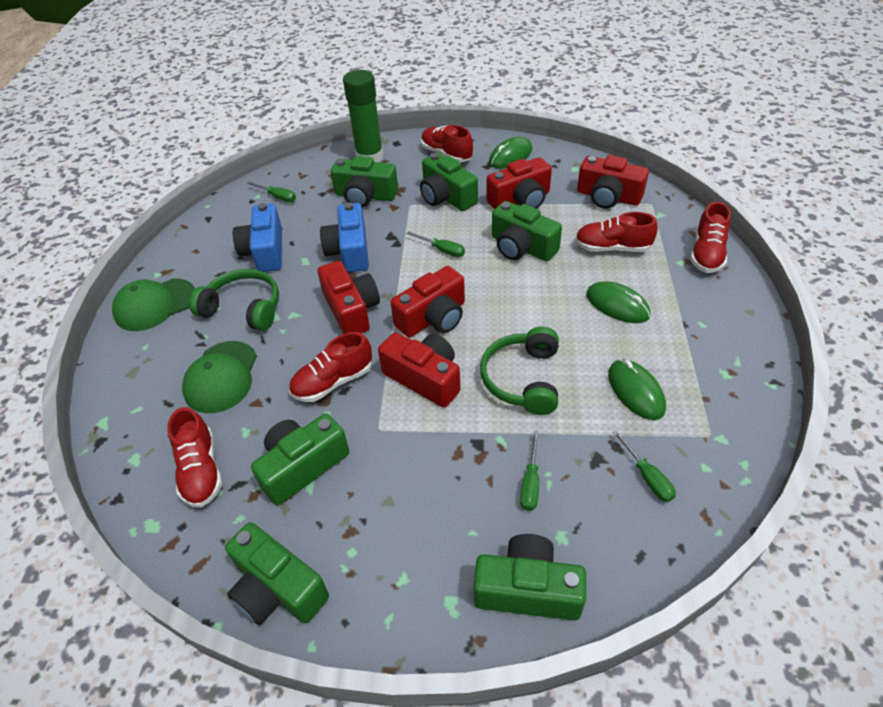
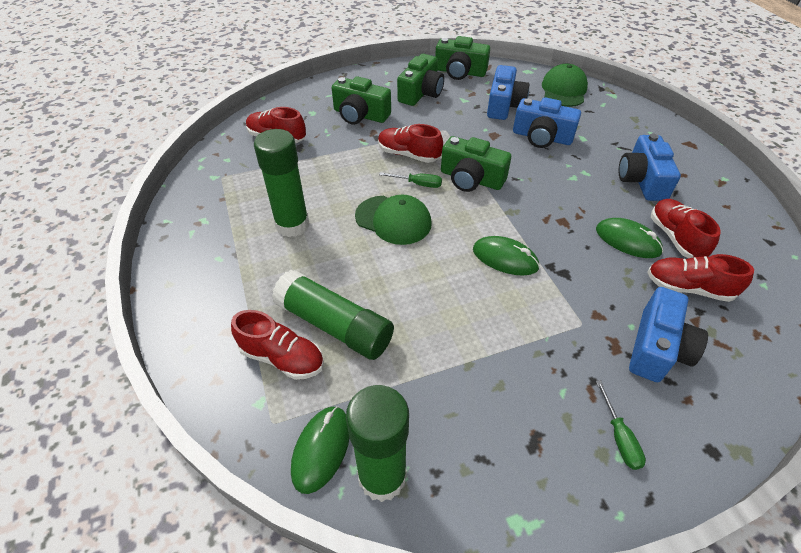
blue camera: 2 -> 4
green camera: 6 -> 4
green glue stick: 1 -> 3
green headphones: 2 -> 0
green screwdriver: 4 -> 2
red camera: 5 -> 0

